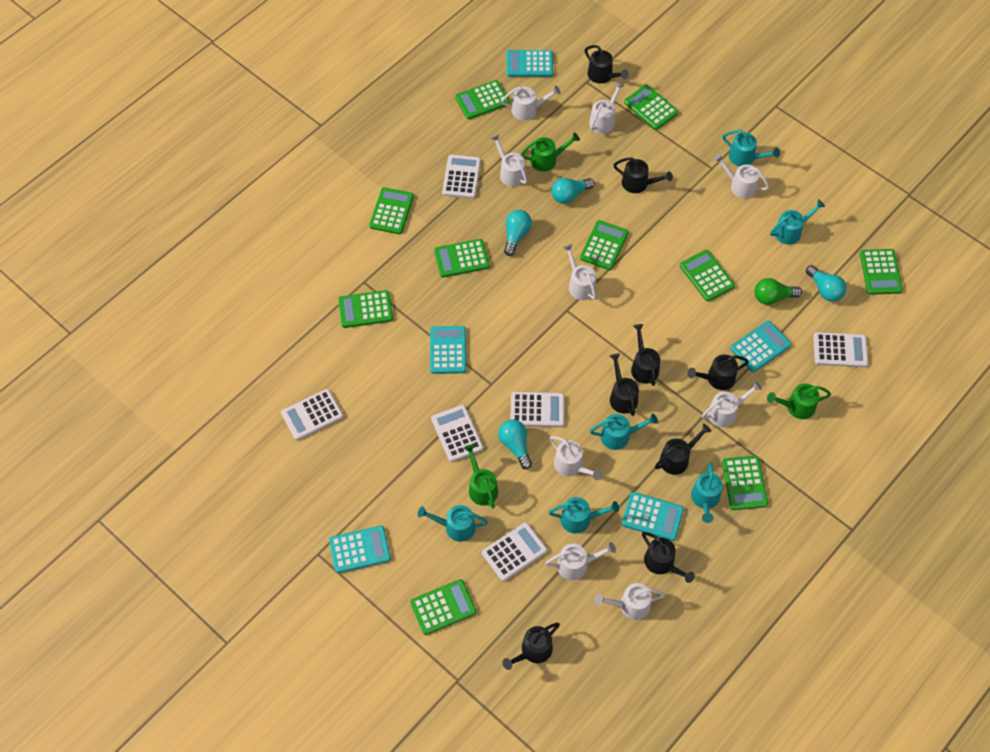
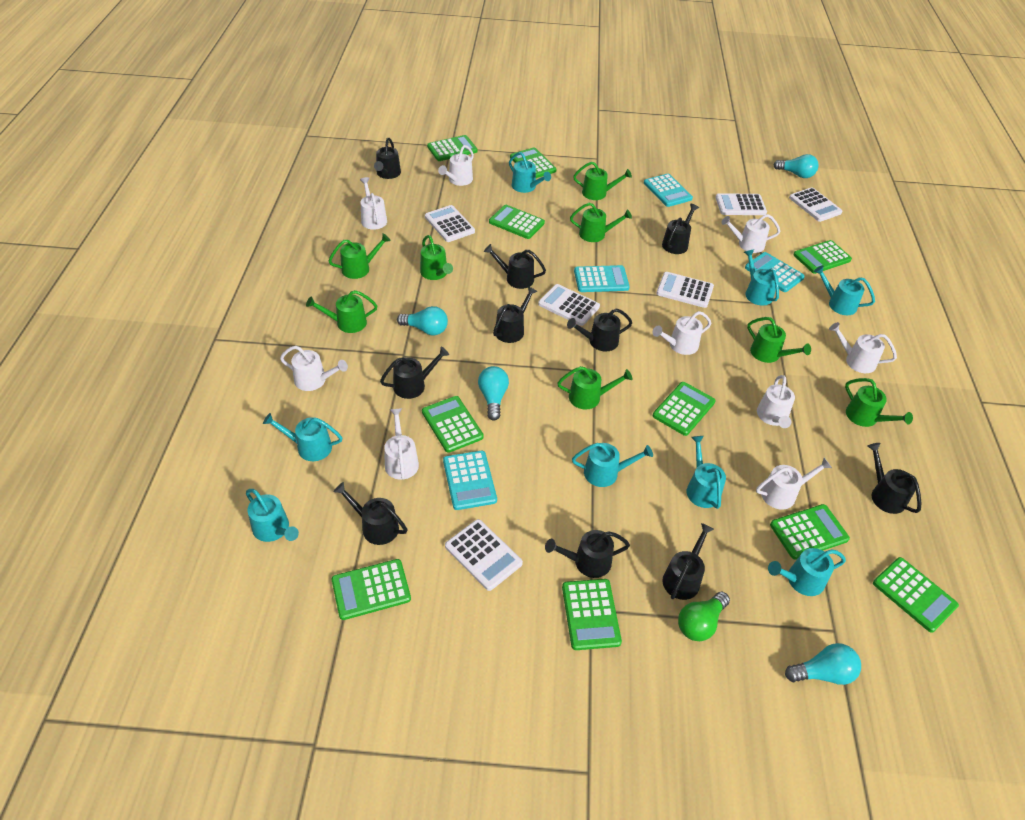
black watering can: 8 -> 10
green watering can: 3 -> 8
turquoise calculator: 5 -> 4
turquoise watering can: 6 -> 8

